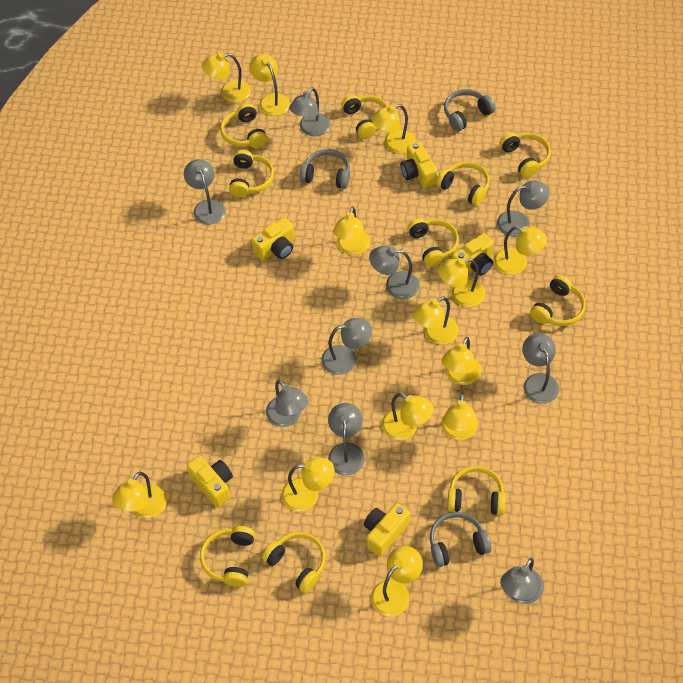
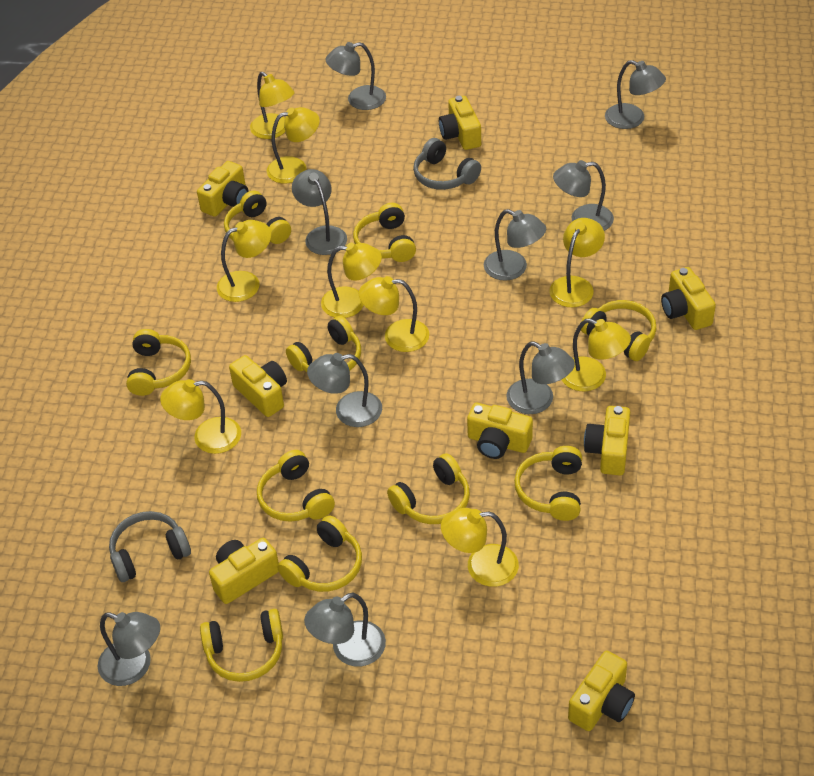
grey headphones: 3 -> 2
yellow camera: 5 -> 8
yellow lamp: 13 -> 9

